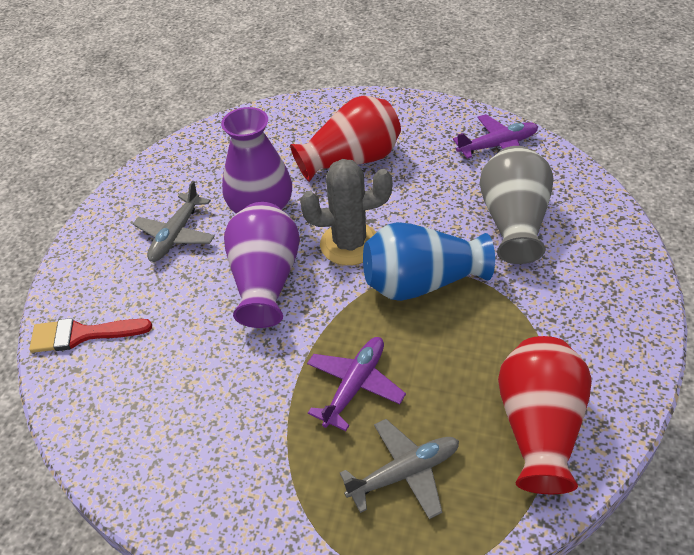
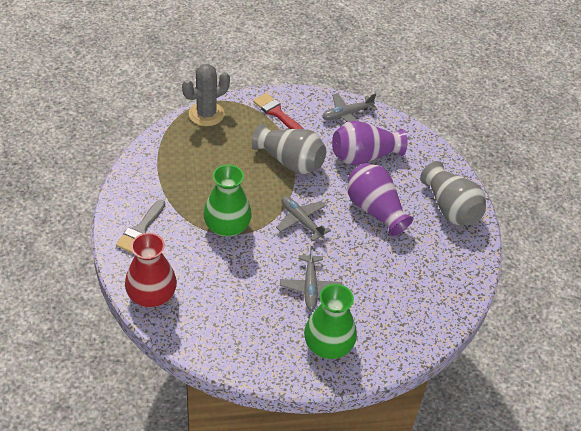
blue vase: 1 -> 0
green vase: 0 -> 2
grey brush: 0 -> 1
grey plane: 2 -> 3
grey vase: 1 -> 2
purple plane: 2 -> 0
red vase: 2 -> 1

